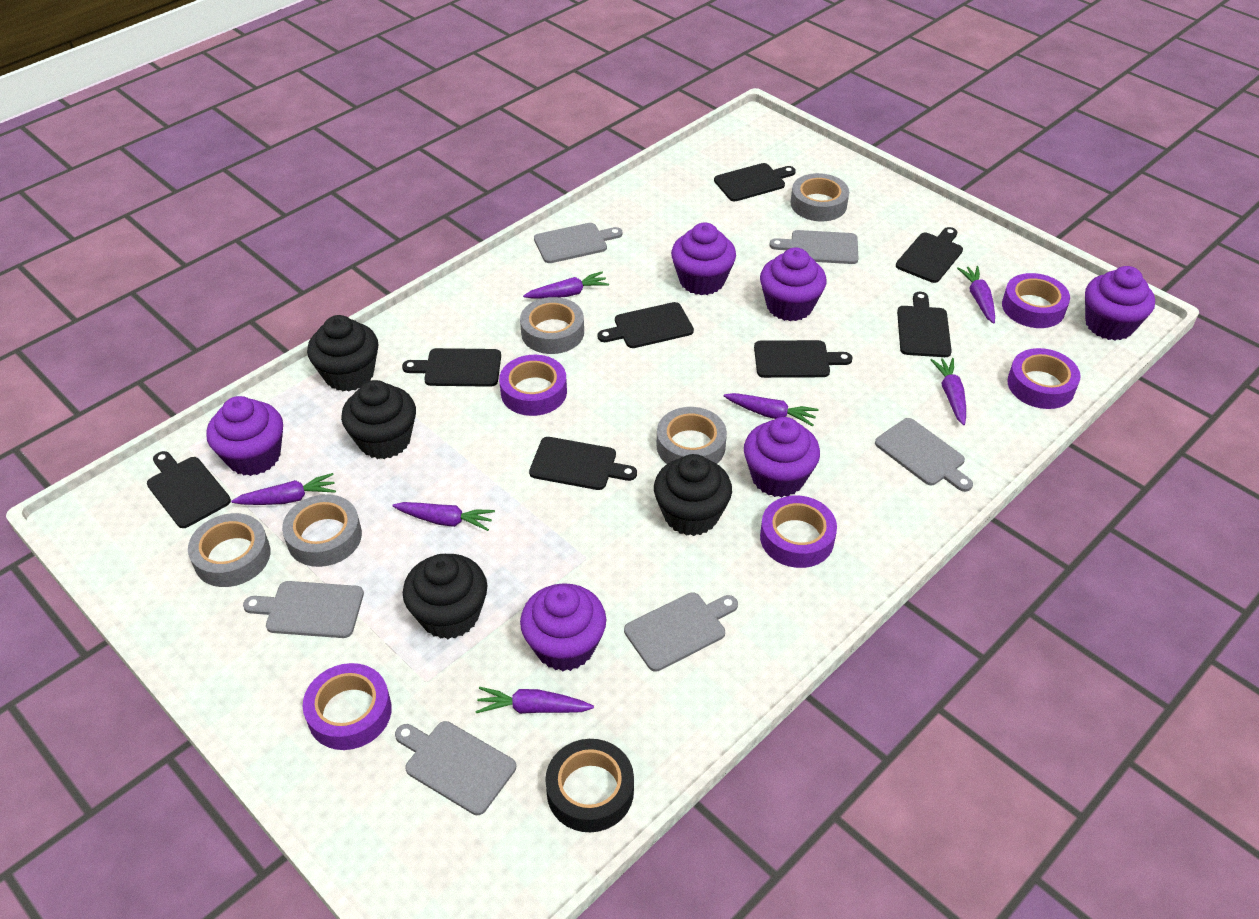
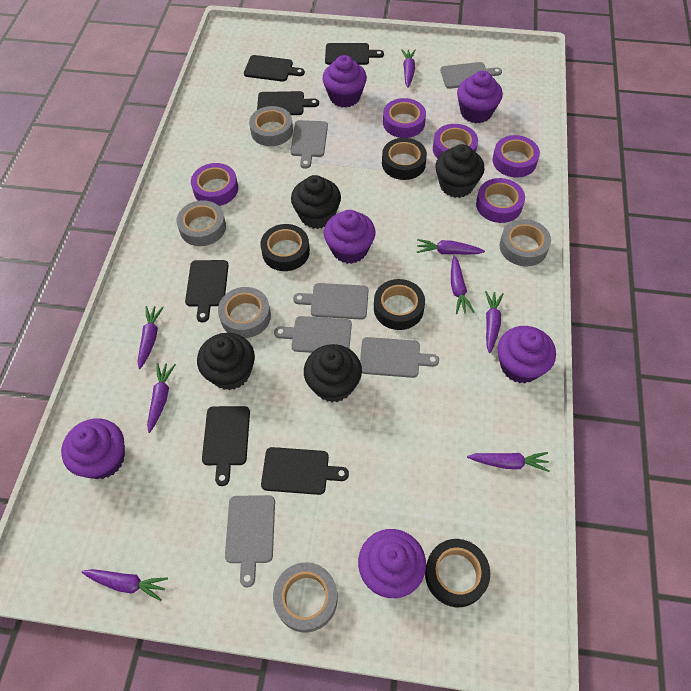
black cutting board: 8 -> 6
black tape: 1 -> 4
purple carrot: 7 -> 8

